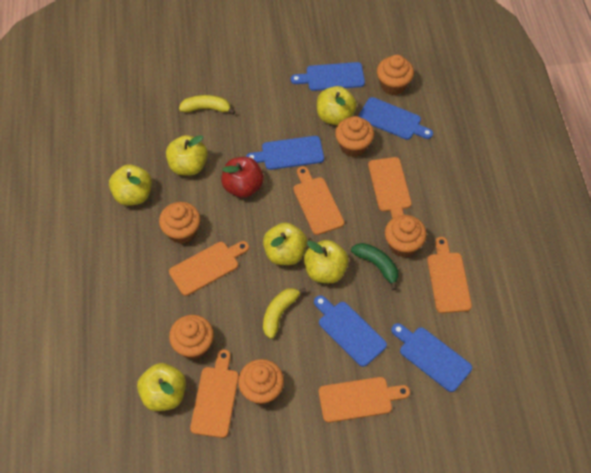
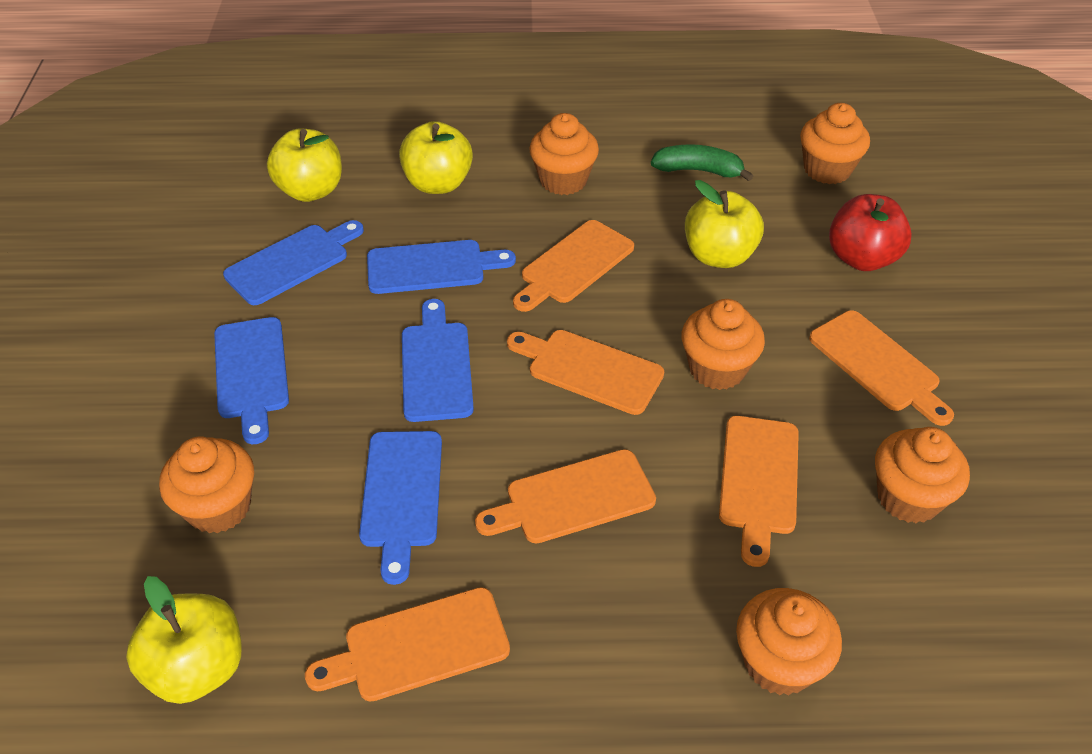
yellow apple: 6 -> 4
yellow banana: 2 -> 0

